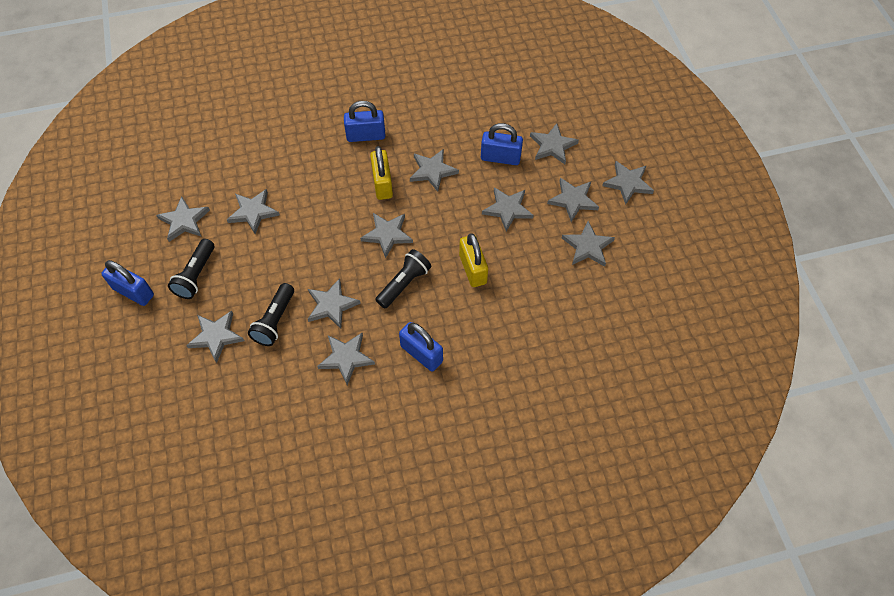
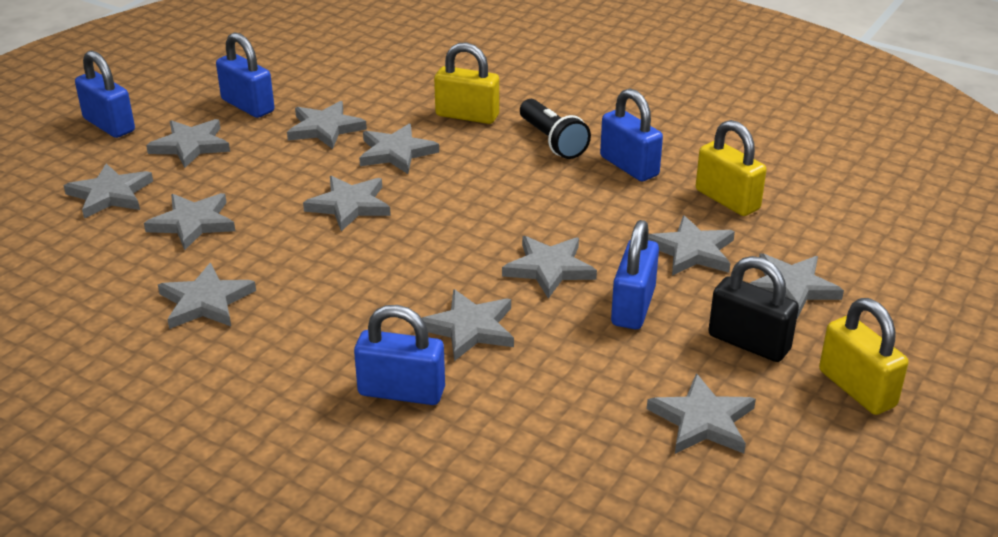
black flashlight: 3 -> 1
black padlock: 0 -> 1
blue padlock: 4 -> 5
yellow padlock: 2 -> 3

